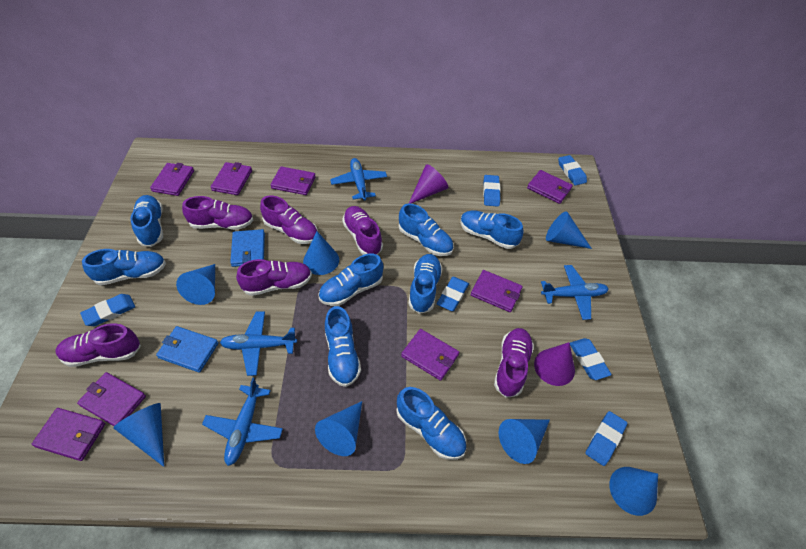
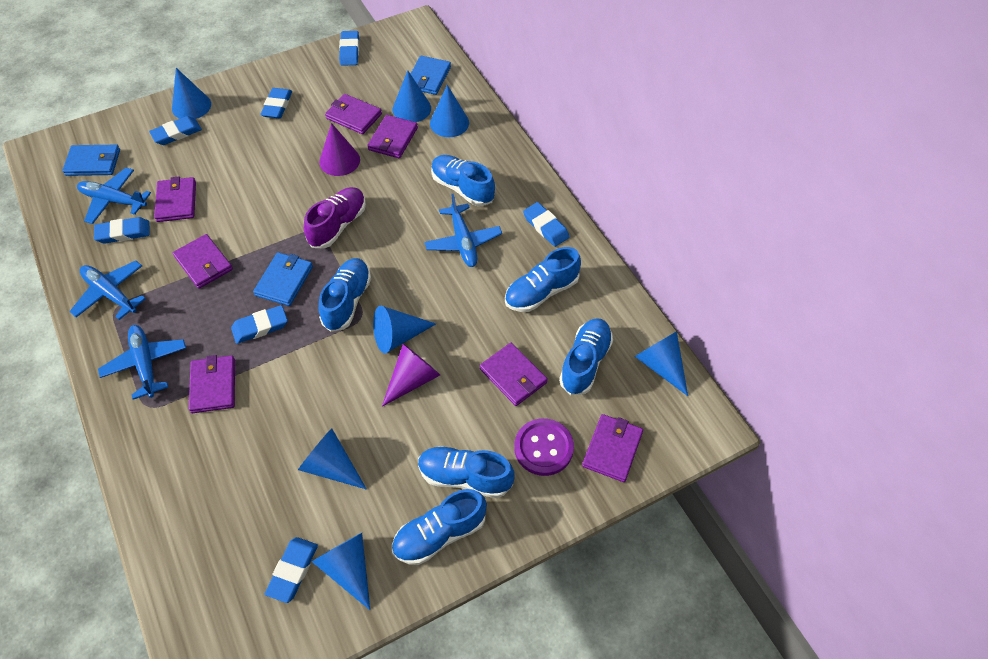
blue eraser: 6 -> 7
blue shoe: 8 -> 6
blue wallet: 2 -> 3
purple button: 0 -> 1
purple shoe: 6 -> 1
purple wallet: 8 -> 7

